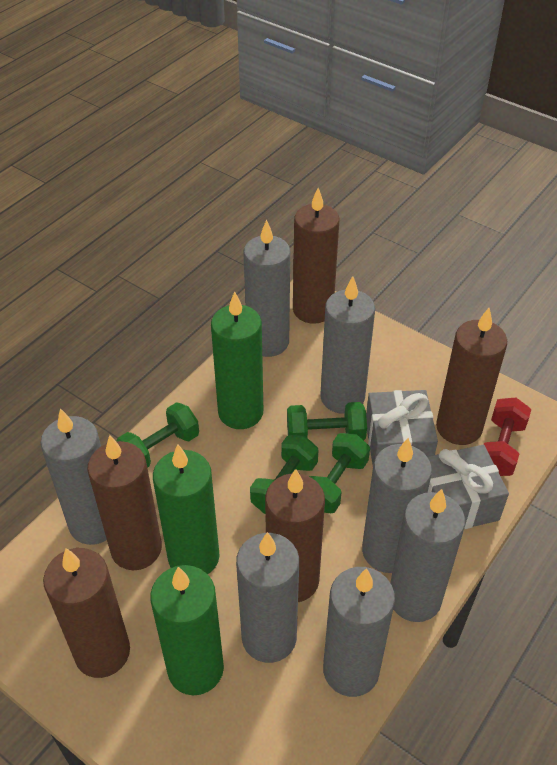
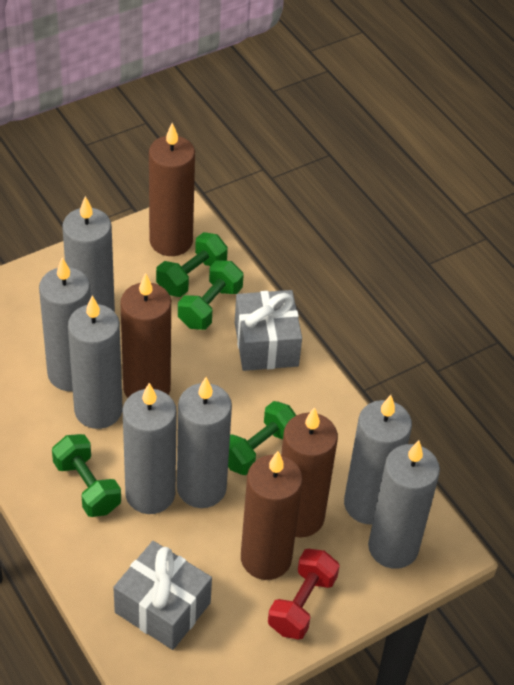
brown candle: 5 -> 4
green candle: 3 -> 0

